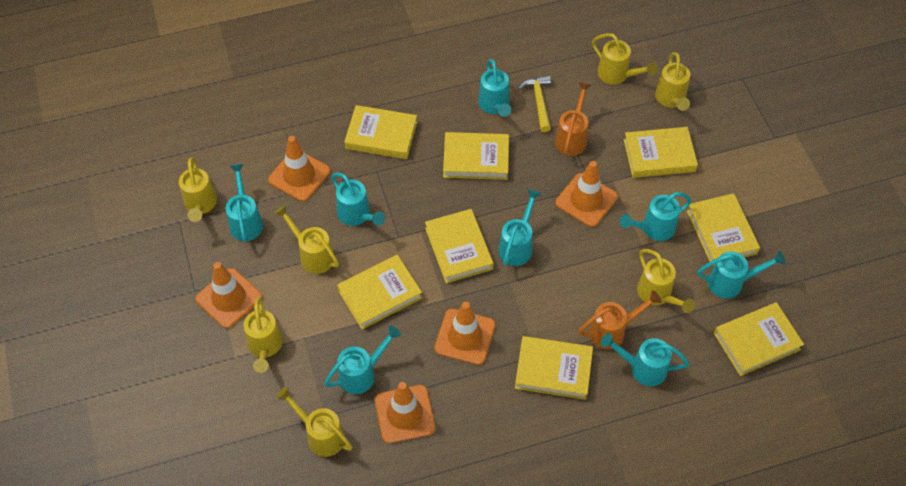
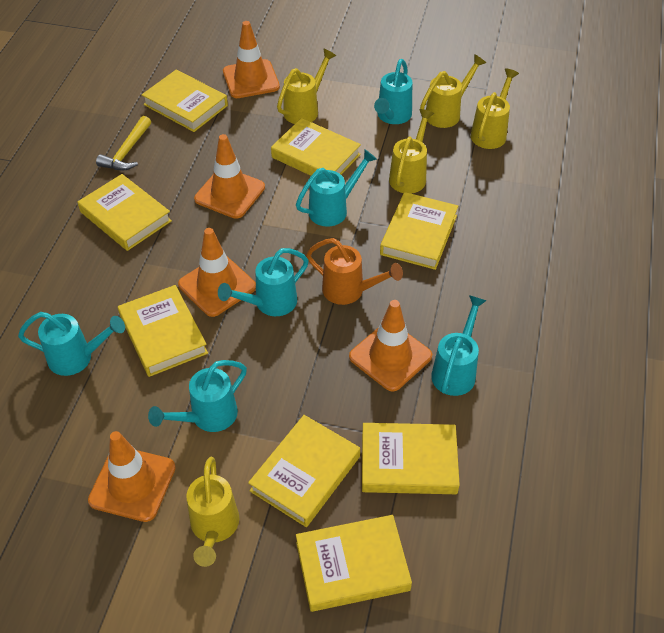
orange watering can: 2 -> 1
turquoise watering can: 8 -> 6
yellow watering can: 7 -> 5

